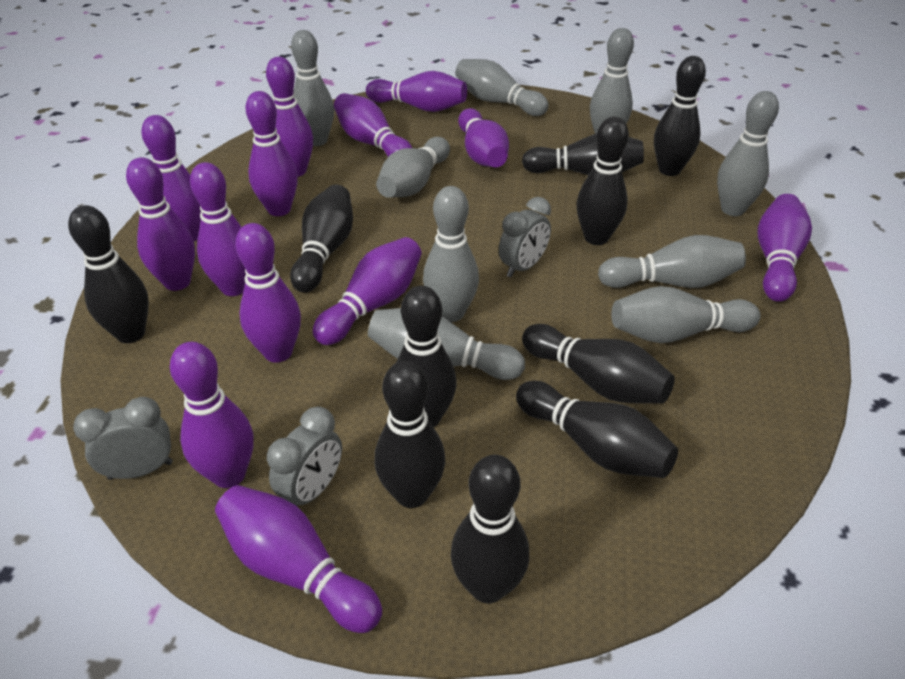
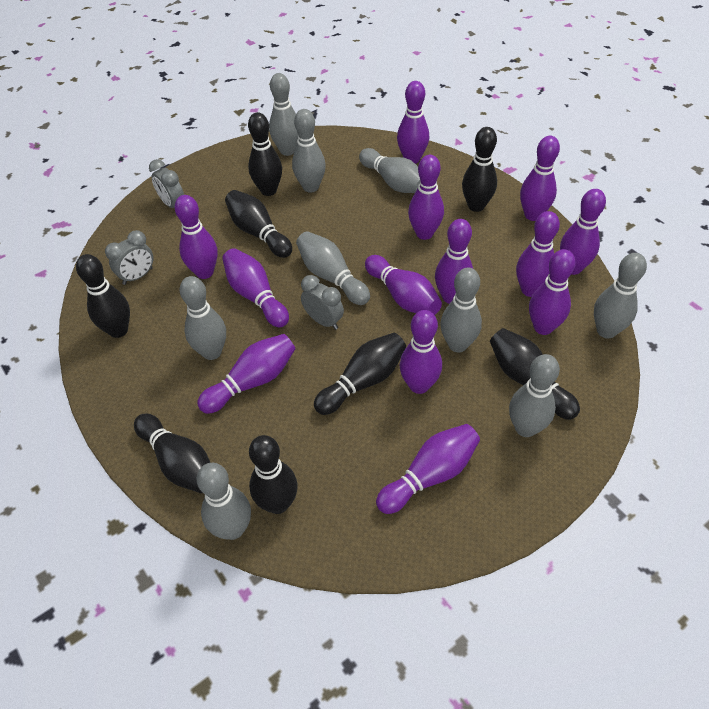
black bowling pin: 10 -> 8

